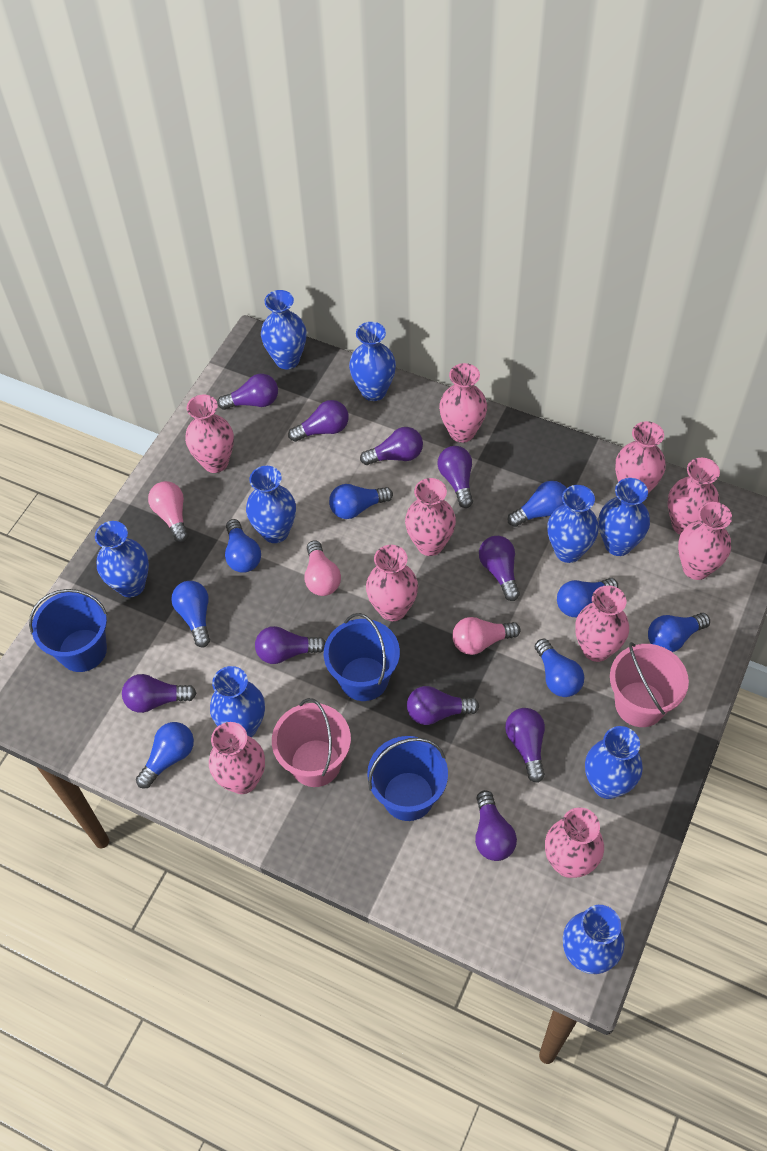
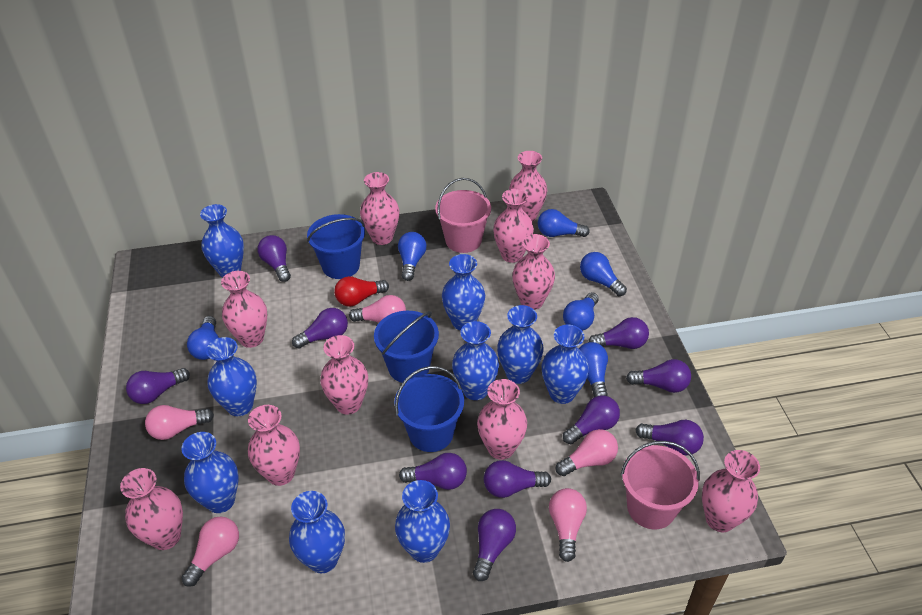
blue light bulb: 8 -> 6
pink light bulb: 3 -> 5
red light bulb: 0 -> 1

